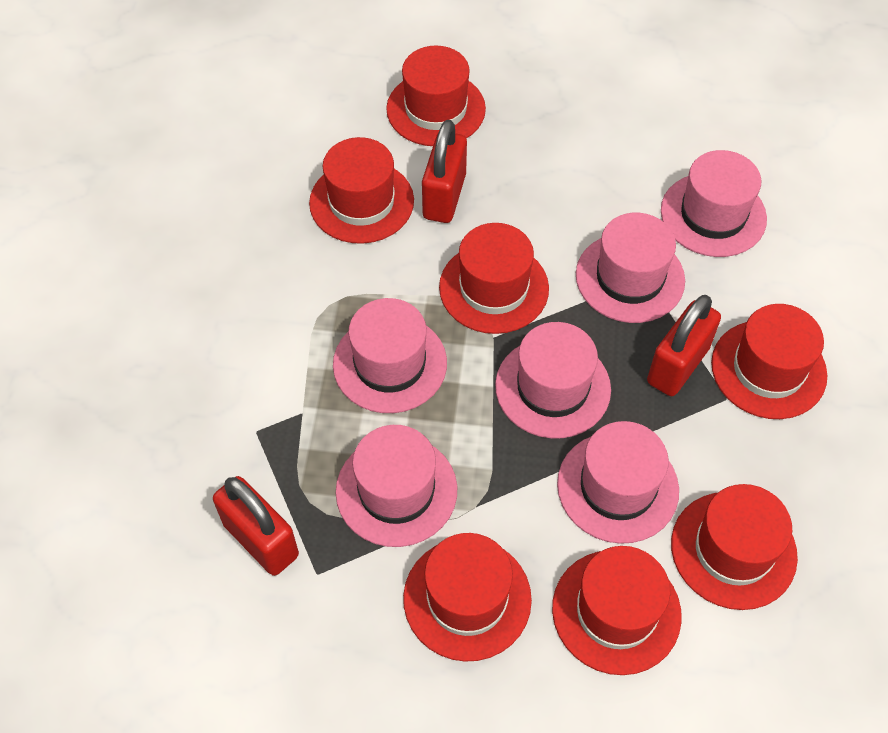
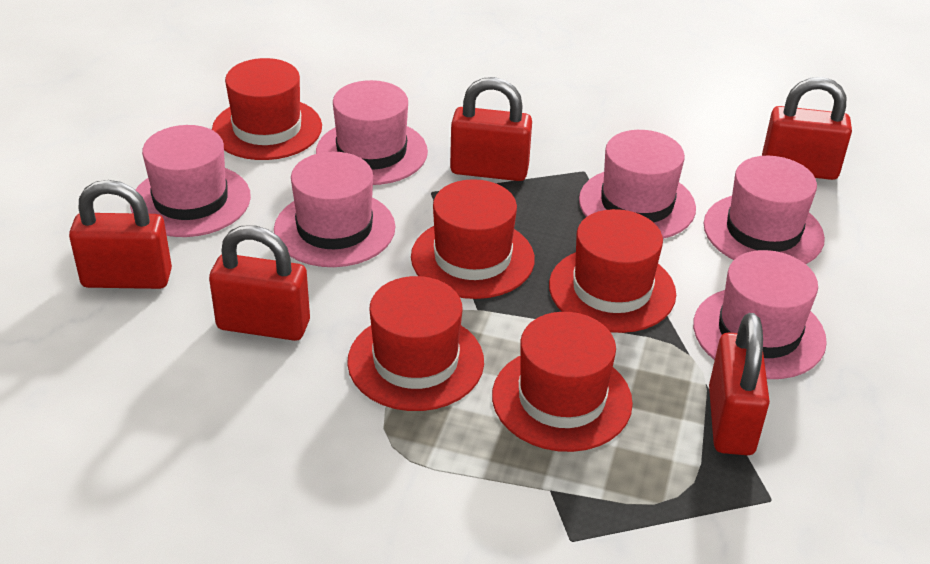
red hat: 7 -> 5
red padlock: 3 -> 5

